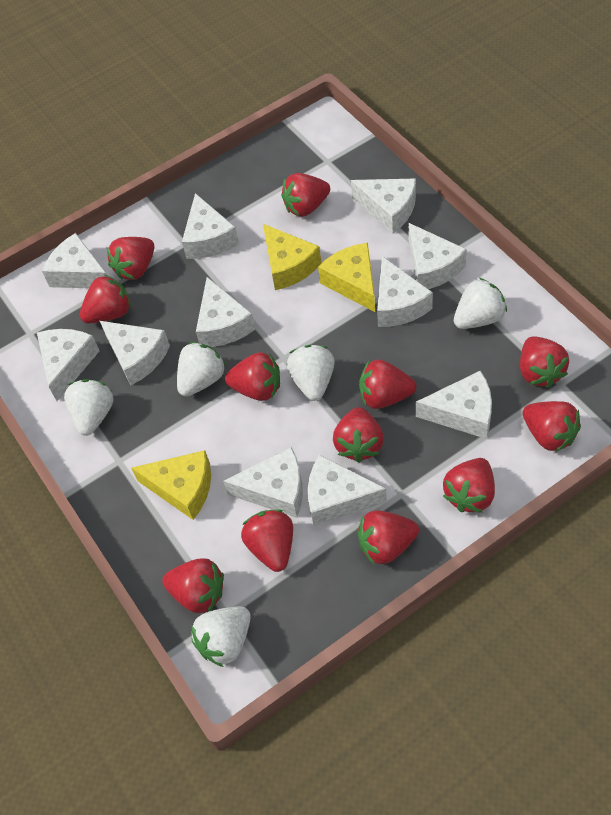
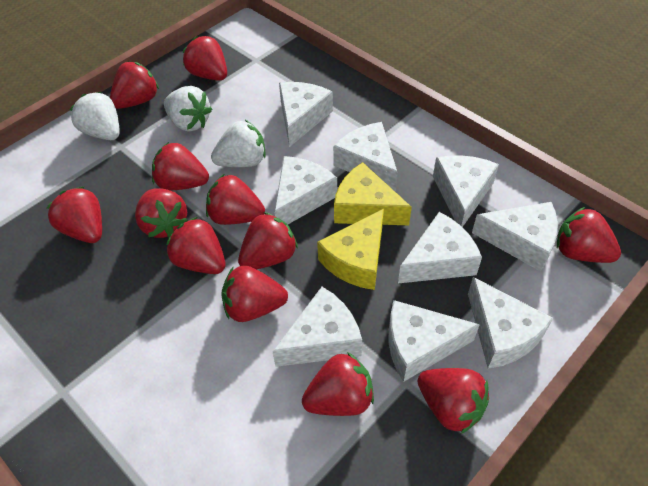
white cheese: 11 -> 9
white strawberry: 5 -> 3
yellow cheese: 3 -> 2

